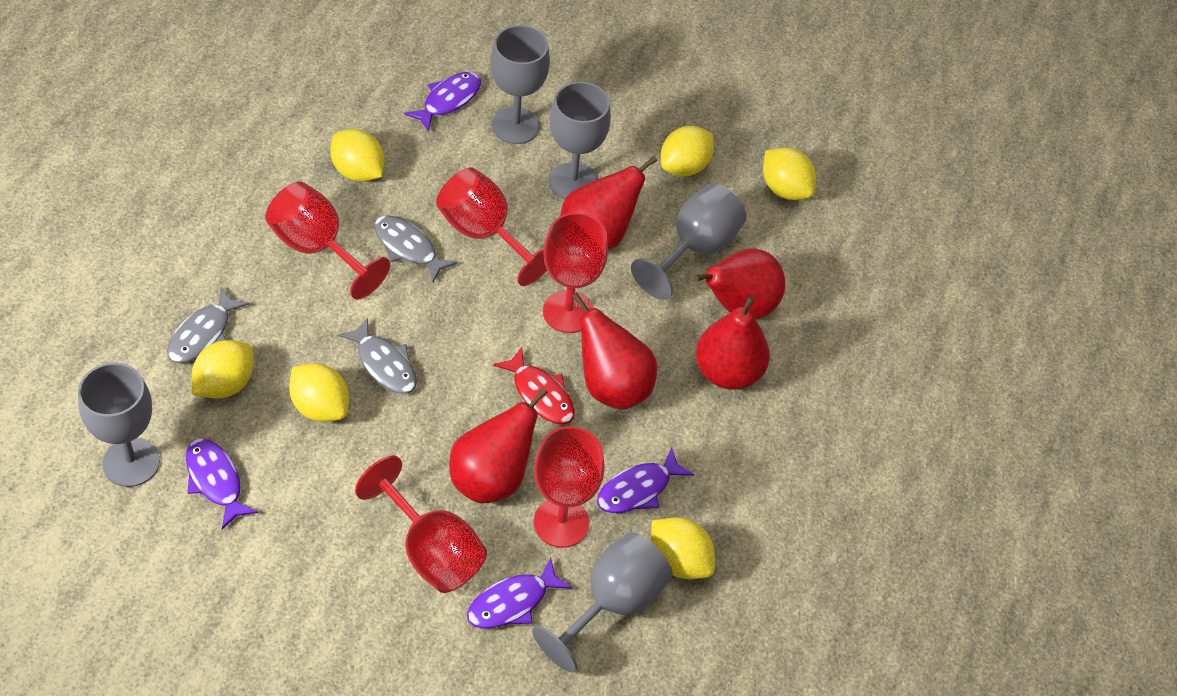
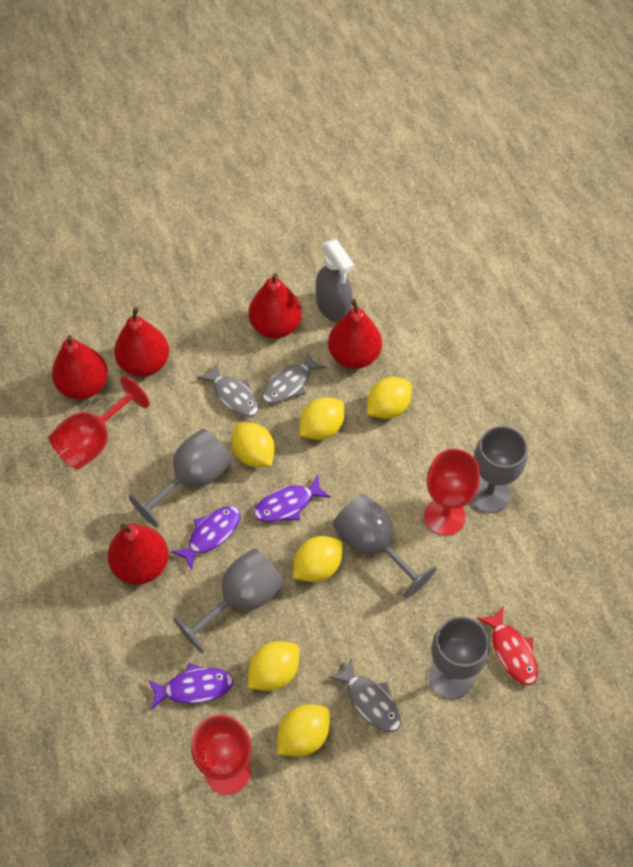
grey spray bottle: 0 -> 1
purple fish: 4 -> 3
red goblet: 5 -> 3

